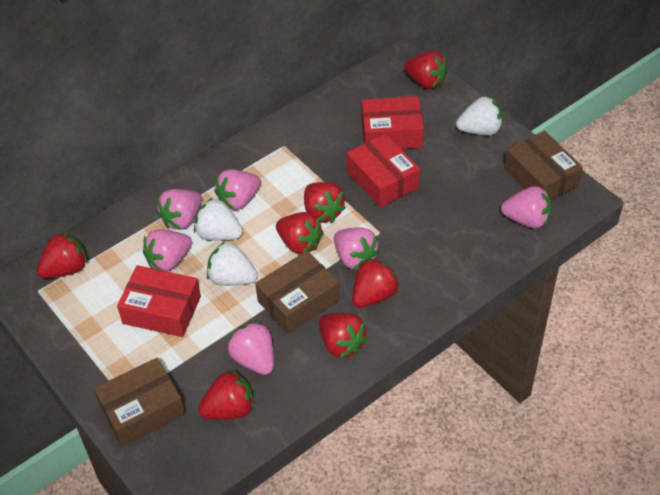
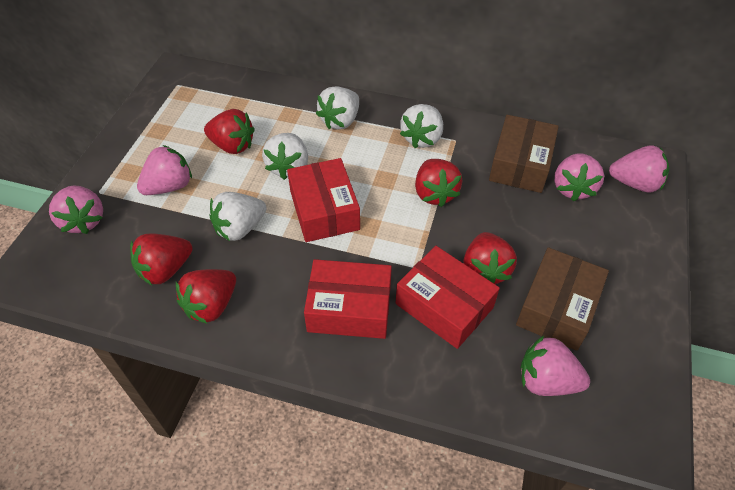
brown box: 3 -> 2
pink strawberry: 6 -> 5
red strawberry: 7 -> 5
white strawberry: 3 -> 4

